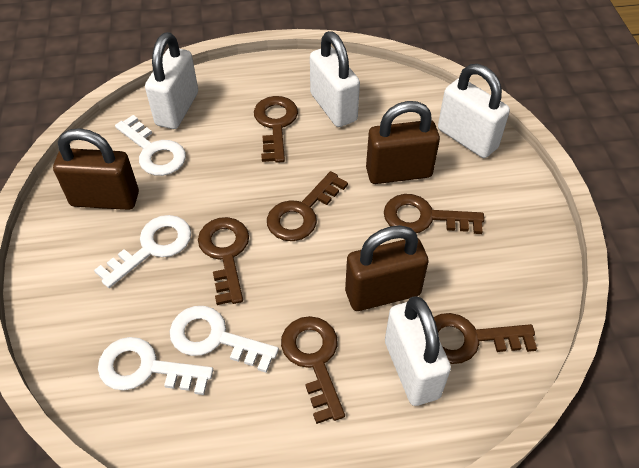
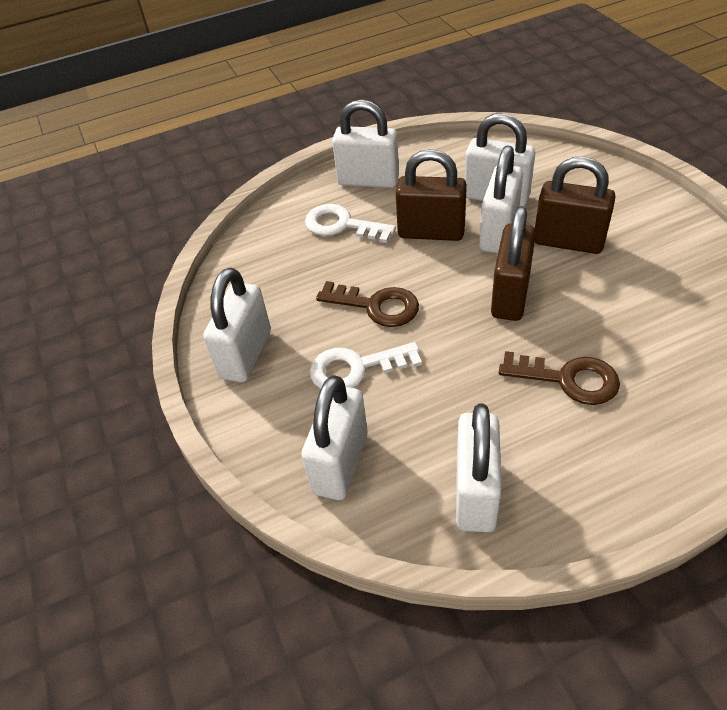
brown key: 6 -> 2
white key: 4 -> 2
white padlock: 4 -> 6

